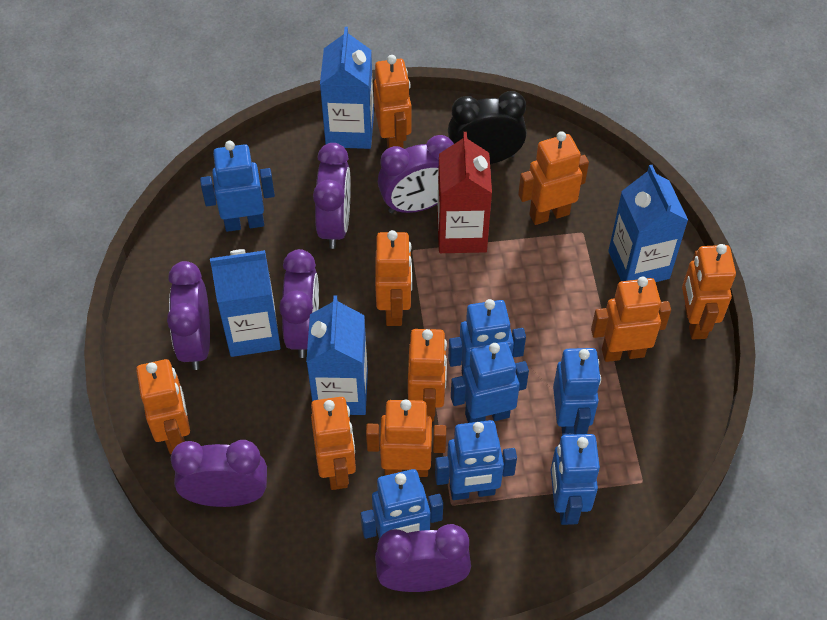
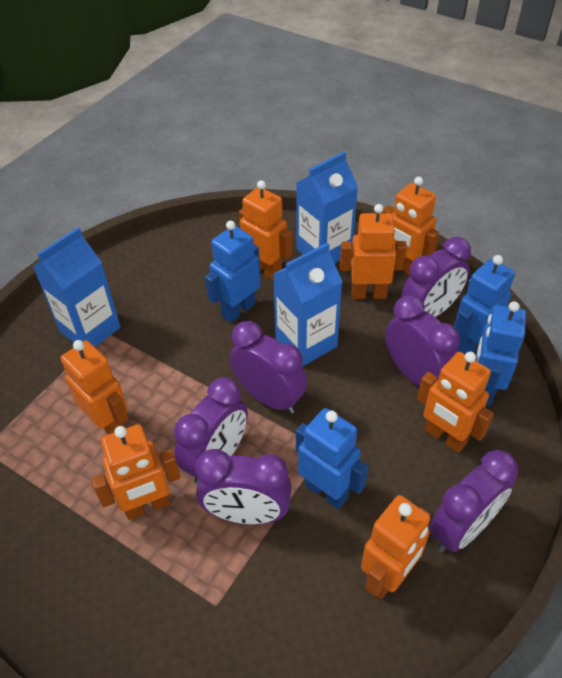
black clock: 1 -> 0
blue carton: 4 -> 3
blue robot: 7 -> 4
orange robot: 9 -> 7
red carton: 1 -> 0

